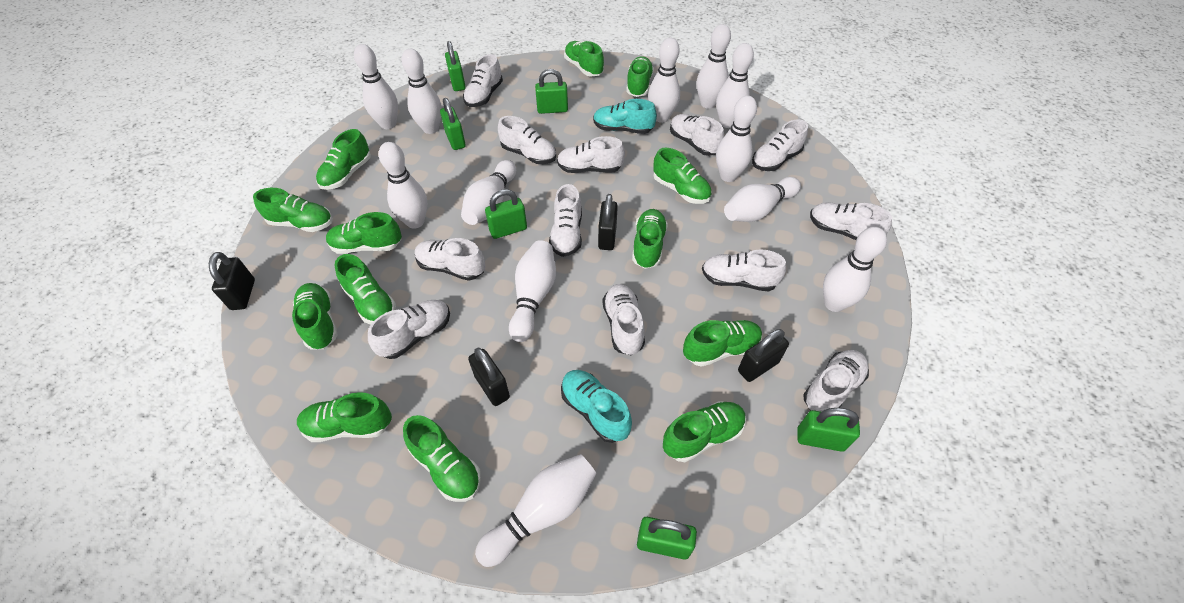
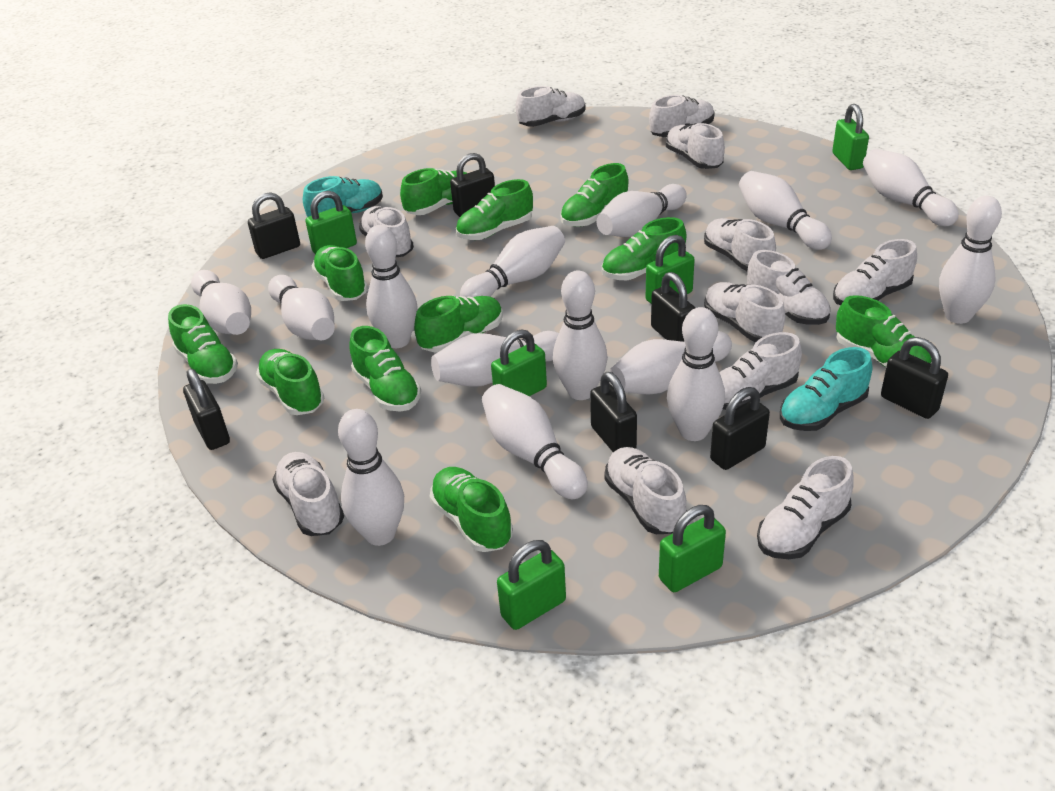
black padlock: 4 -> 7
green shoe: 13 -> 11
white bowling pin: 12 -> 14

